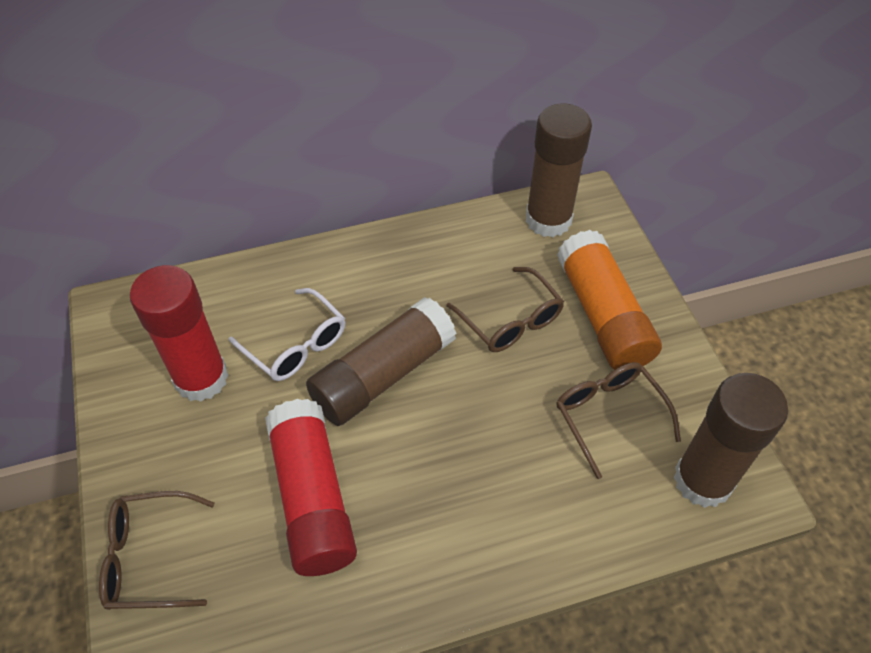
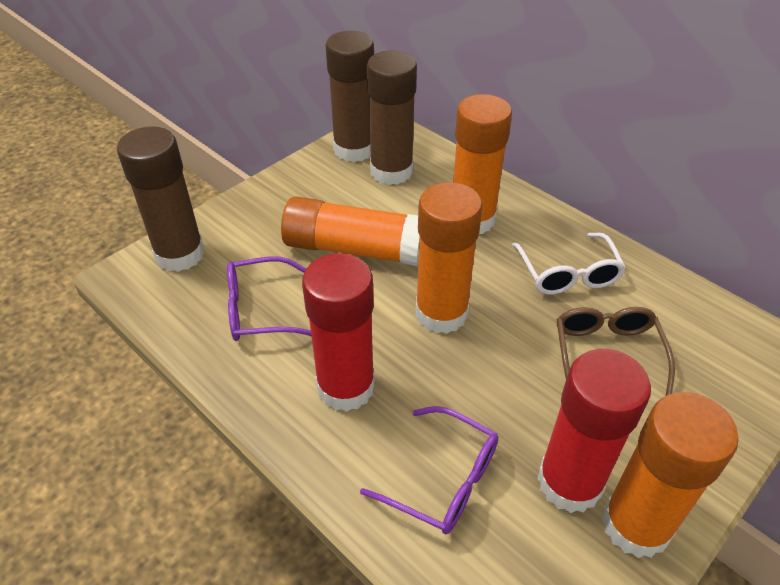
brown glasses: 3 -> 1
orange glue stick: 1 -> 4
purple glasses: 0 -> 2

